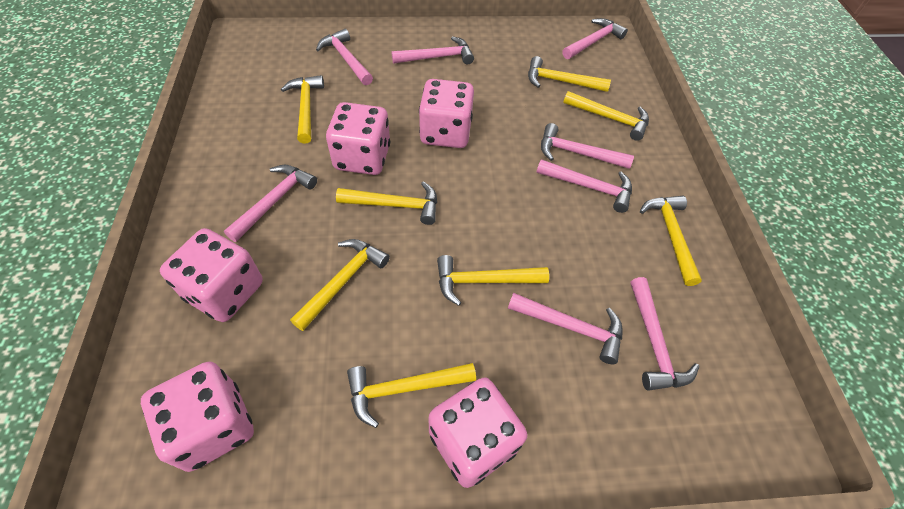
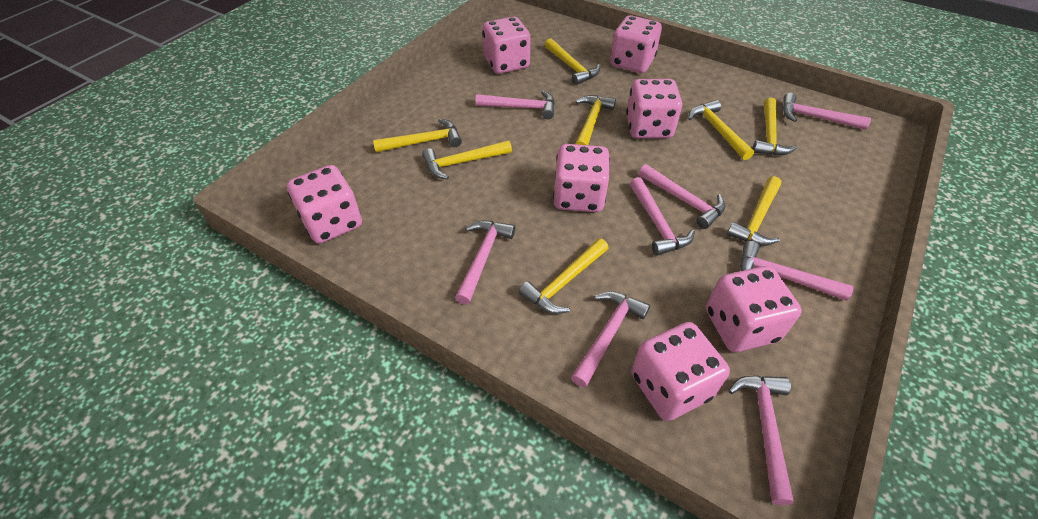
pink dice: 5 -> 7

